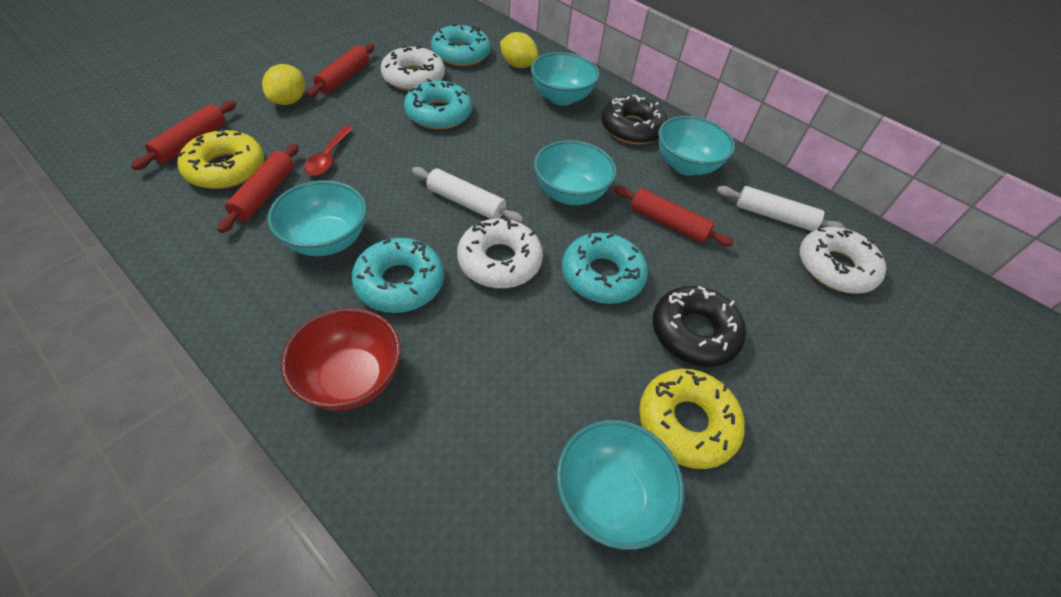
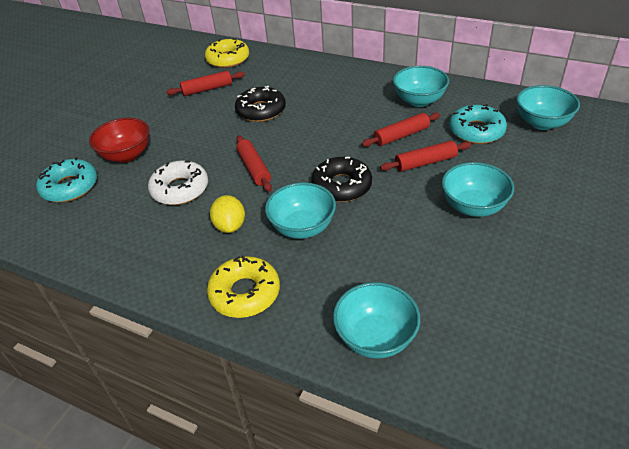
red spoon: 1 -> 0
turquoise donut: 4 -> 2
white donut: 3 -> 1
white rolling pin: 2 -> 0
yellow lemon: 2 -> 1

